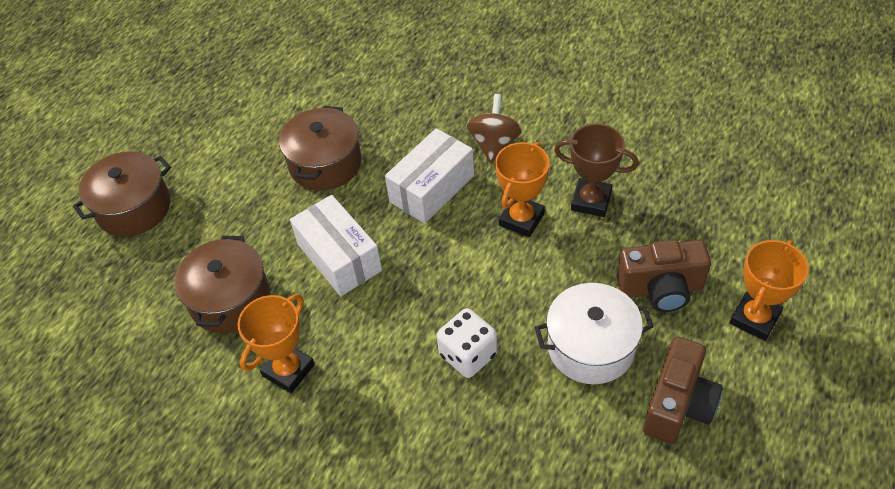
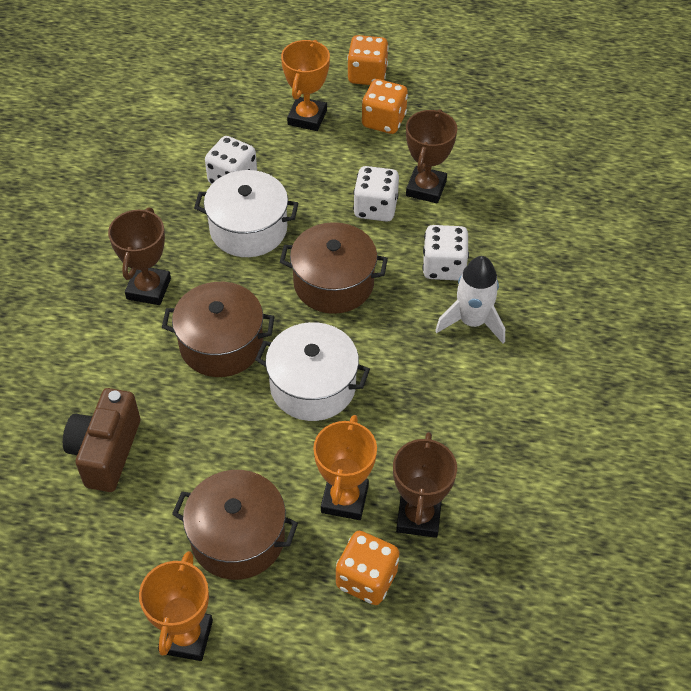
brown camera: 2 -> 1
brown spinning top: 1 -> 0
brown trophy: 1 -> 3
orange dice: 0 -> 3
white box: 2 -> 0
white dice: 1 -> 3
white pot: 1 -> 2
white rocket: 0 -> 1

